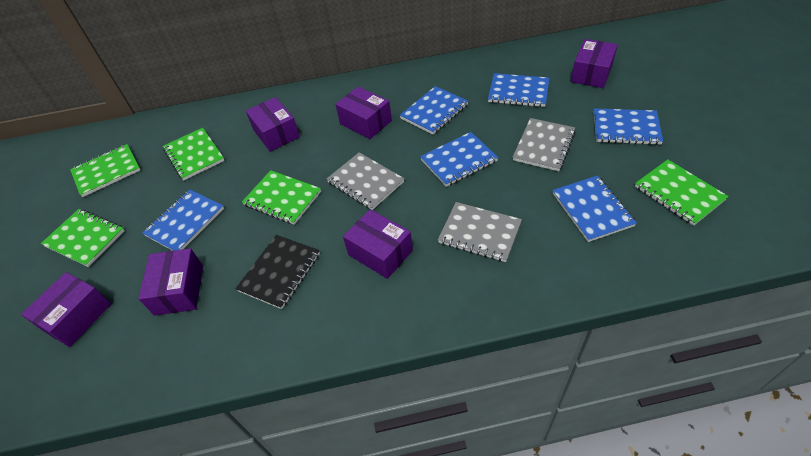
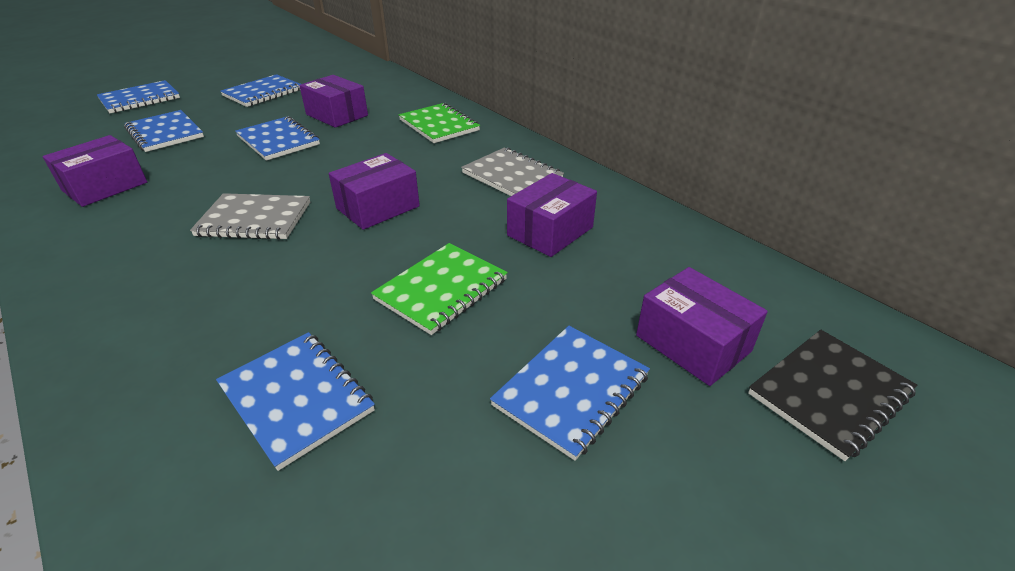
green notebook: 5 -> 2
grey notebook: 3 -> 2
purple box: 6 -> 5

